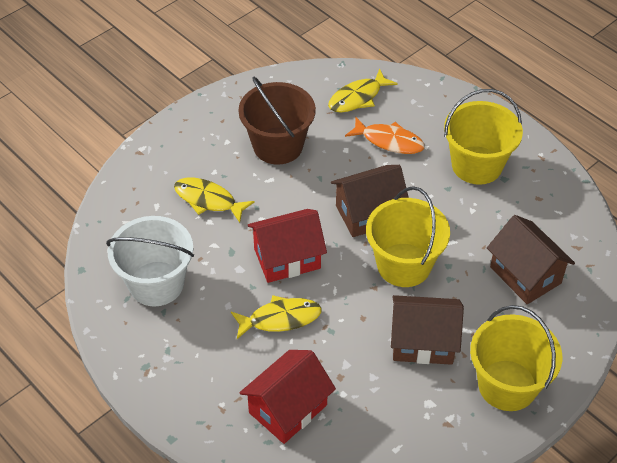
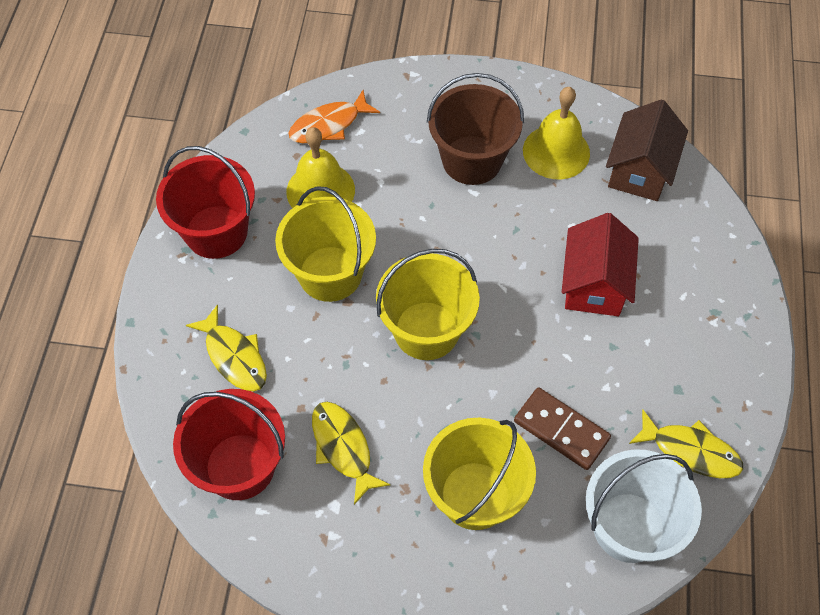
brown domino: 0 -> 1
brown house: 3 -> 1
red bucket: 0 -> 2
red house: 2 -> 1
yellow bell: 0 -> 2

